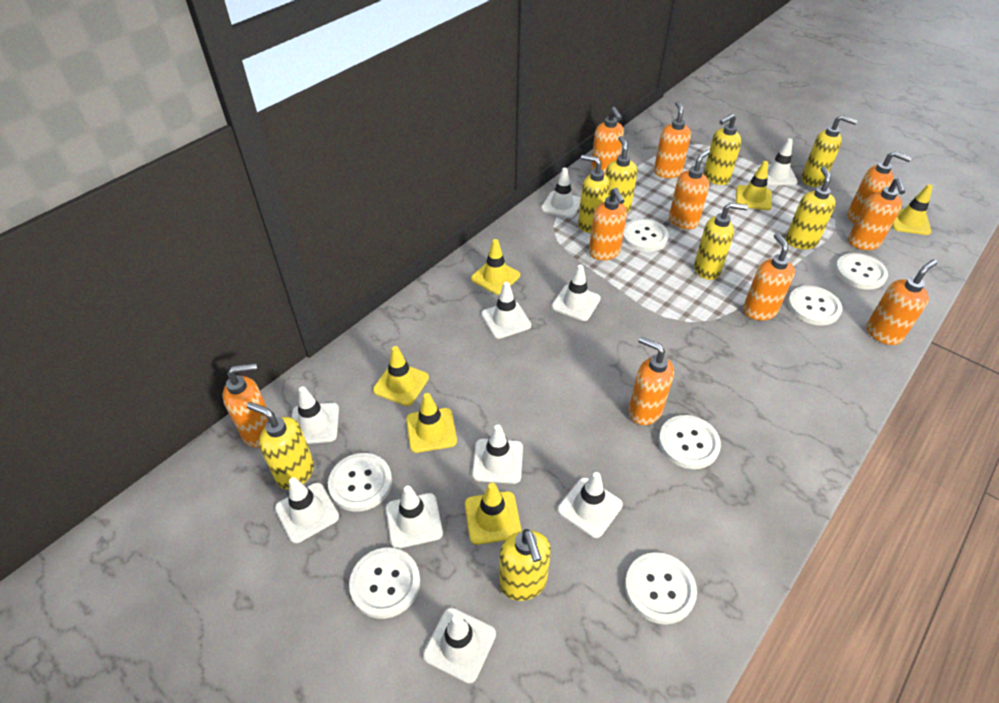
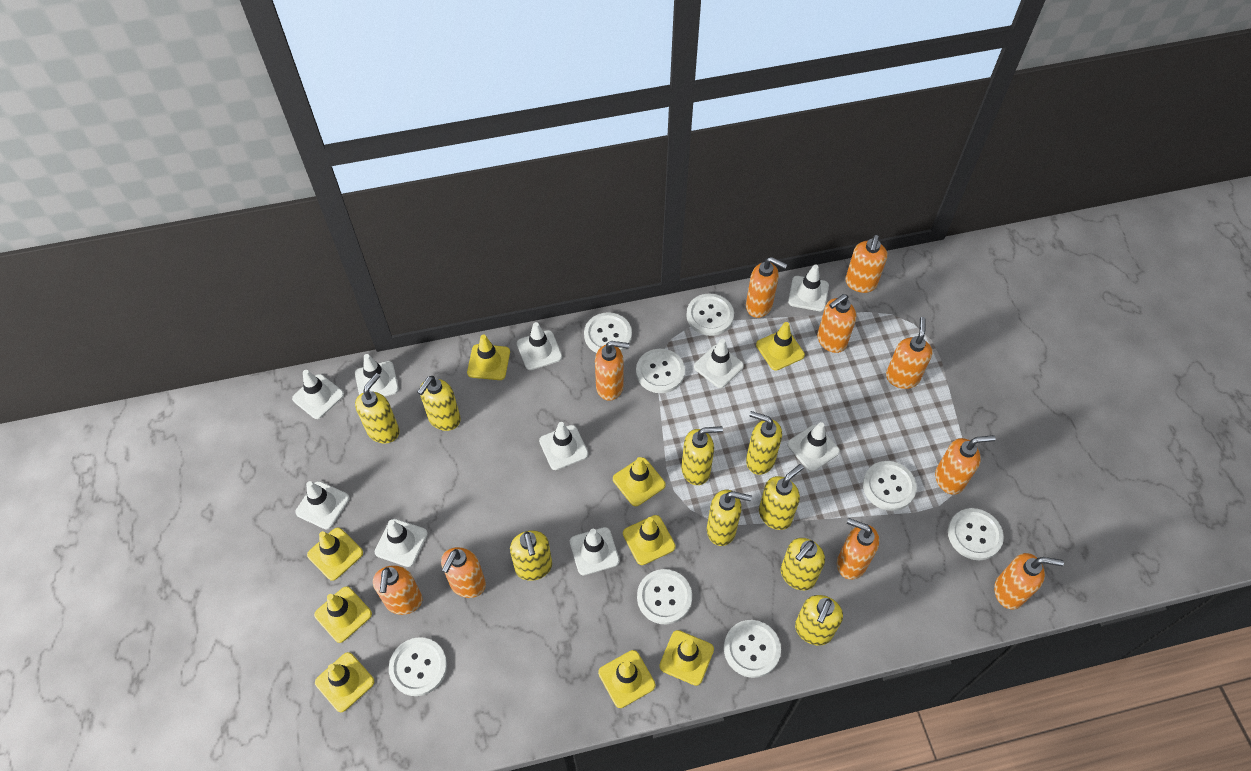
white button: 7 -> 8
yellow soap dispenser: 8 -> 9
yellow traffic cone: 6 -> 9

